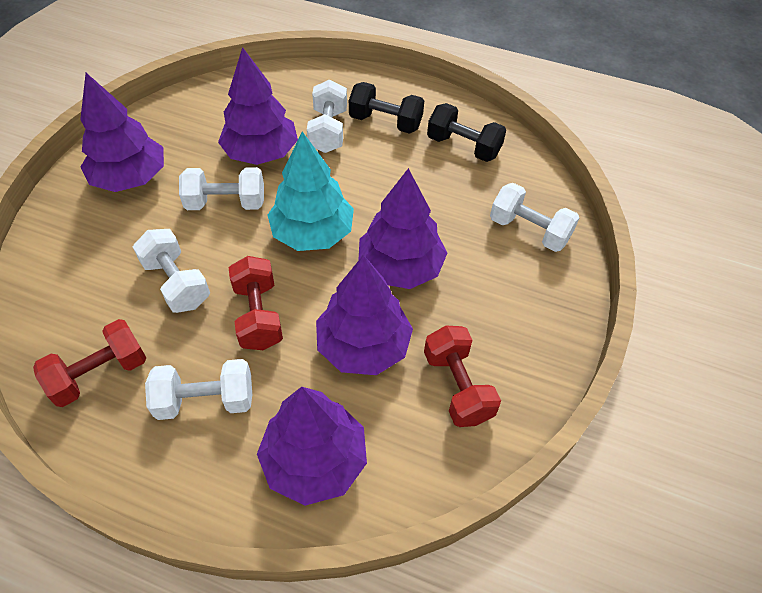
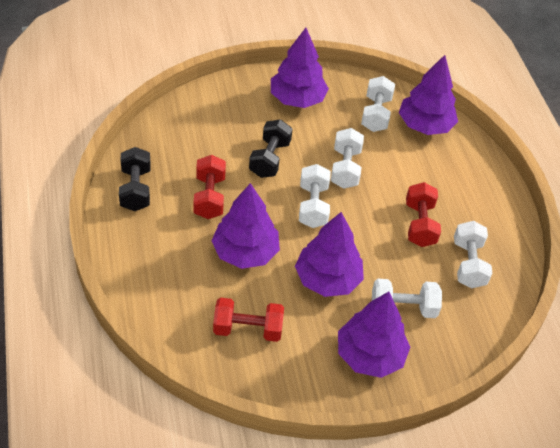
turquoise tree: 1 -> 0

